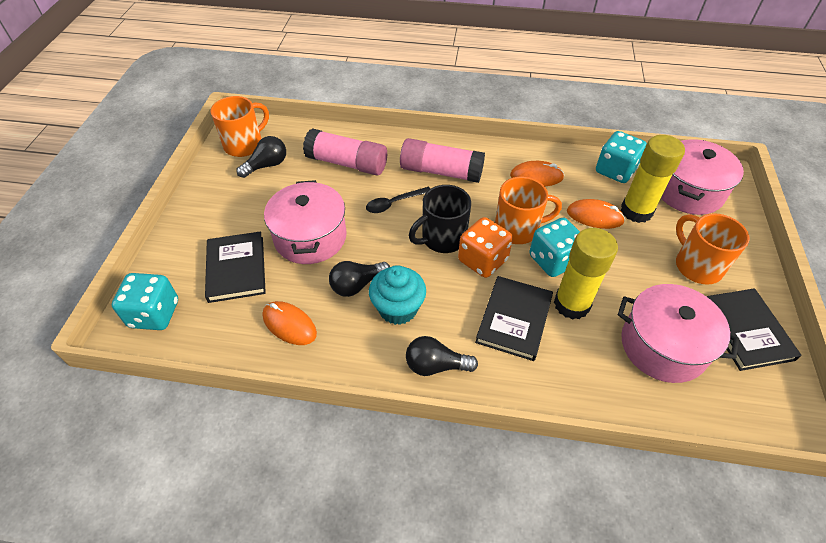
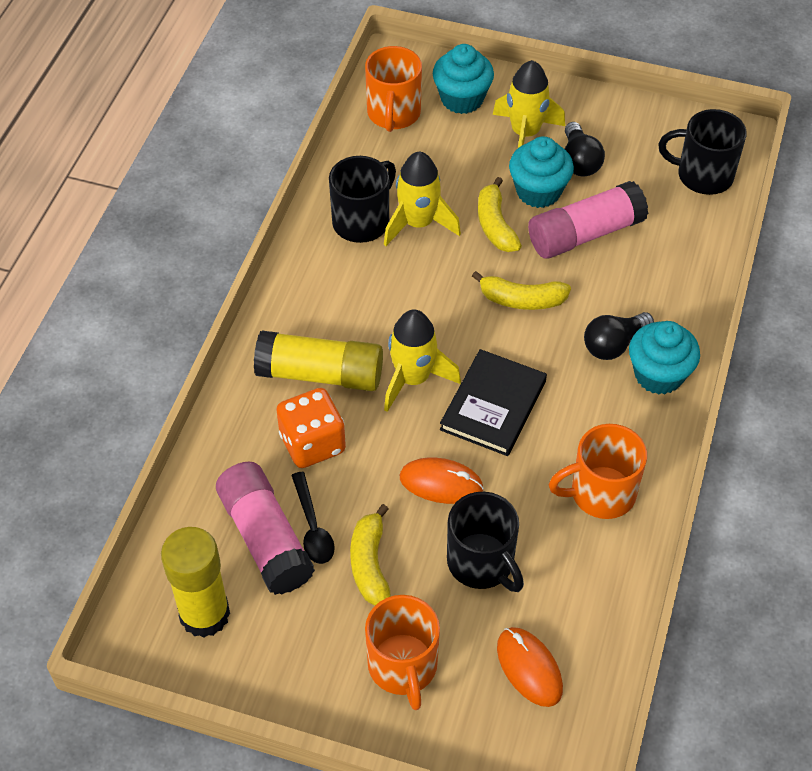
black book: 3 -> 1
black light bulb: 3 -> 2
black mug: 1 -> 3
orange mouse: 3 -> 2
pink pot: 3 -> 0
turquoise cupcake: 1 -> 3
turquoise dice: 3 -> 0
yellow banana: 0 -> 3
yellow rocket: 0 -> 3

